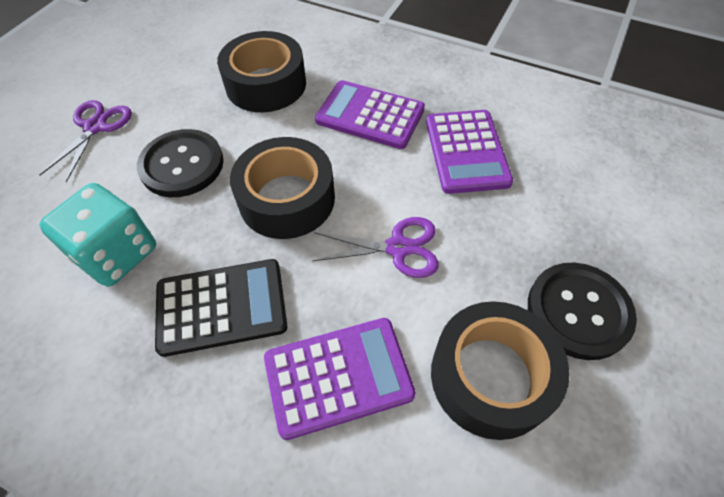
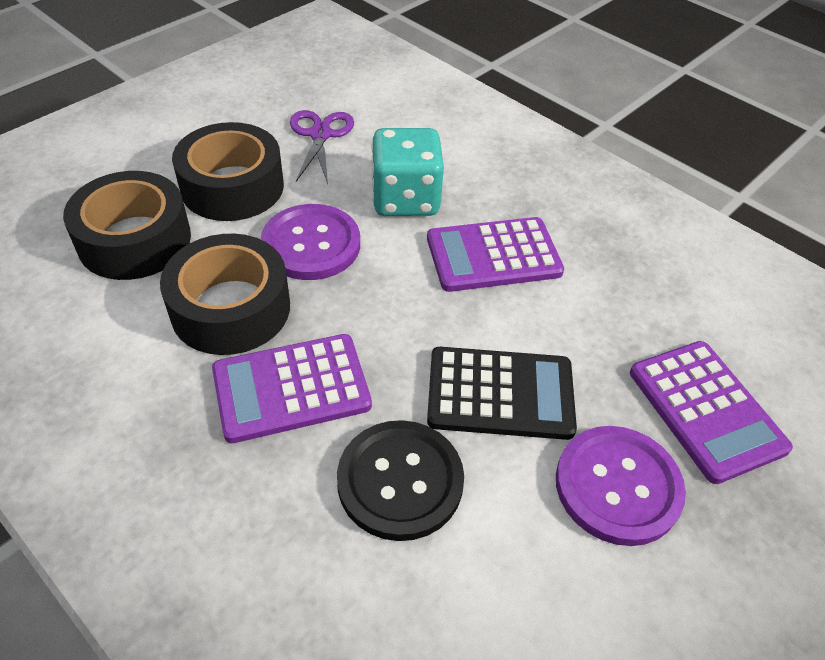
black button: 2 -> 1
purple button: 0 -> 2
purple scissors: 2 -> 1

